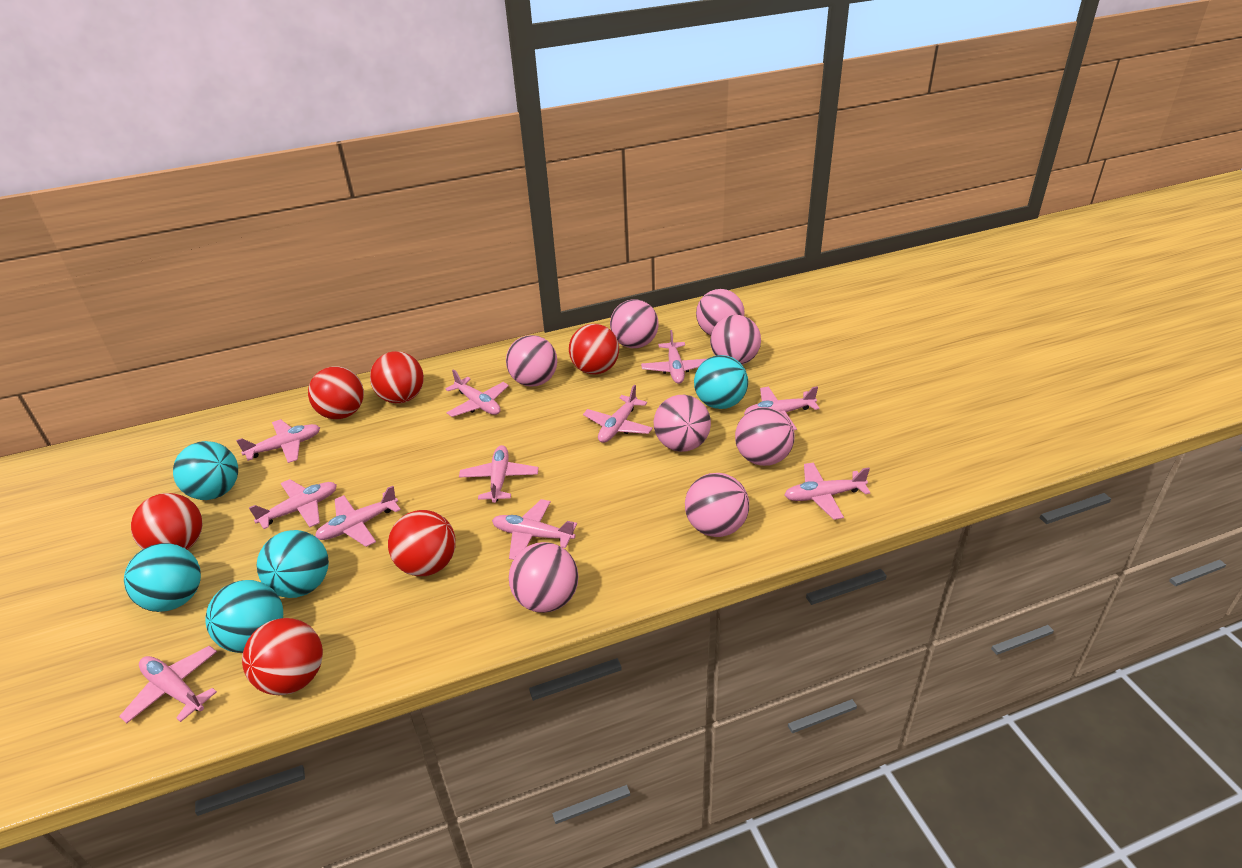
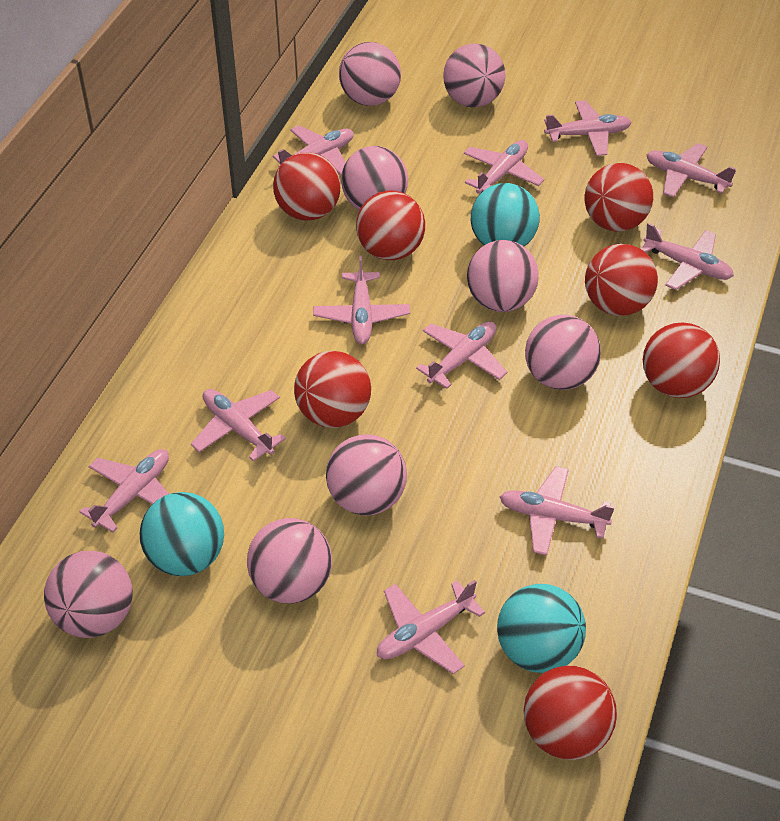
red ball: 6 -> 7
turquoise ball: 5 -> 3

